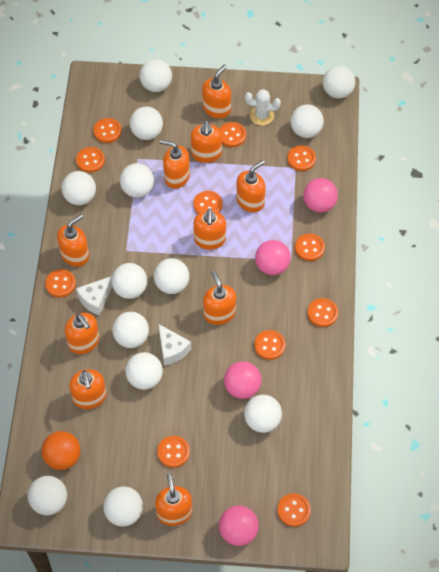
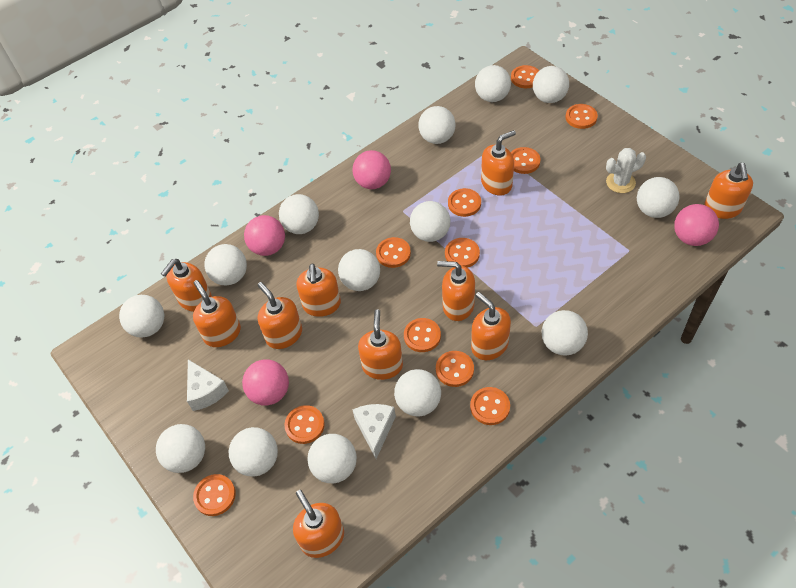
orange ball: 1 -> 0
white ball: 13 -> 14

